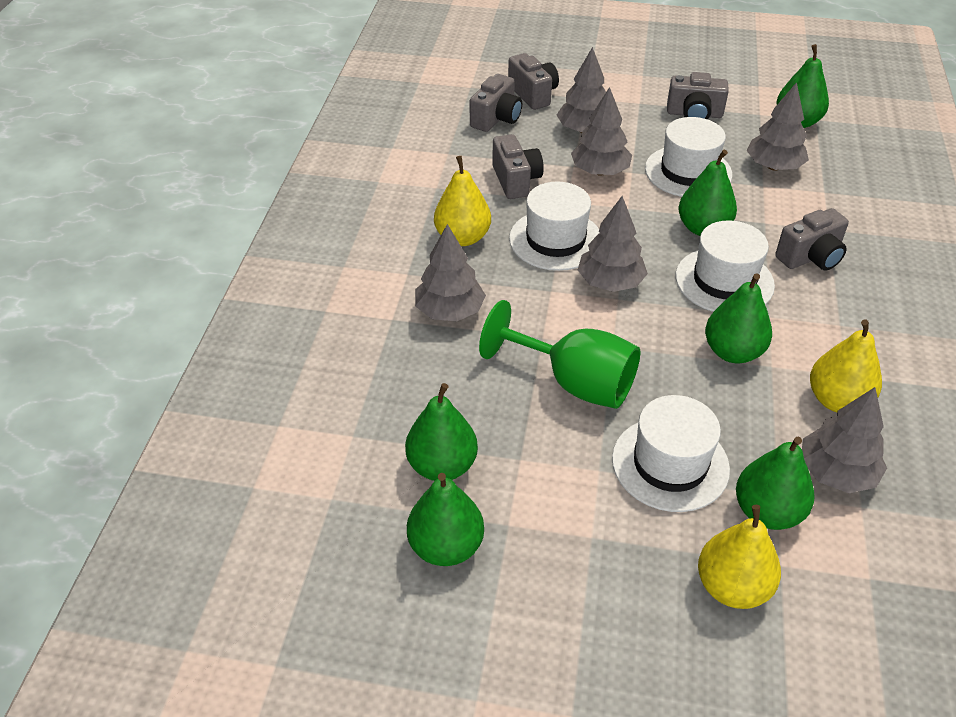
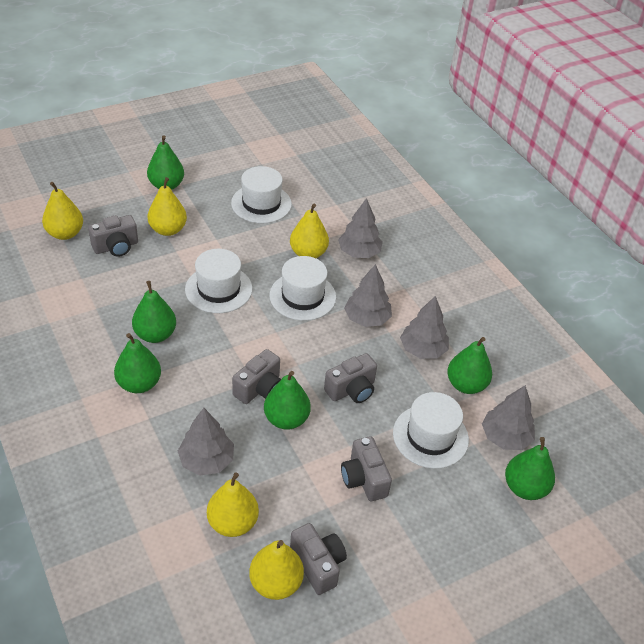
green goblet: 1 -> 0
grey tree: 6 -> 5
yellow pear: 3 -> 5

